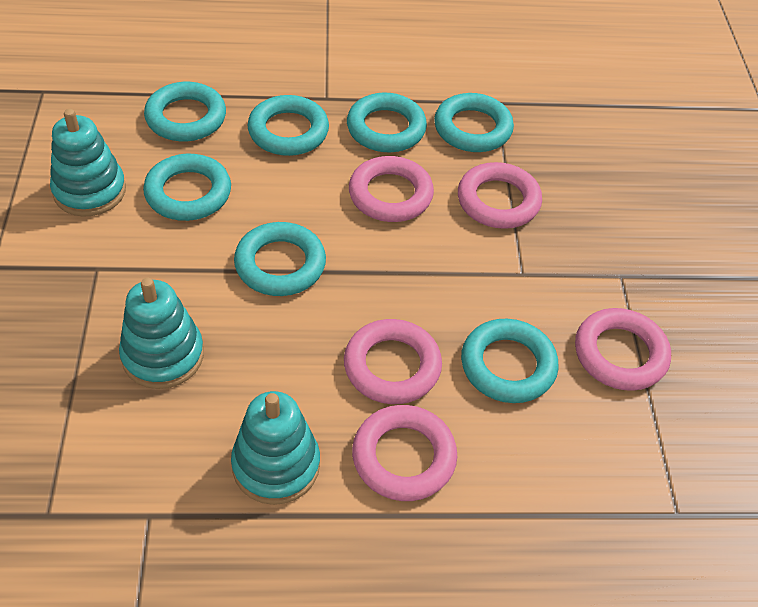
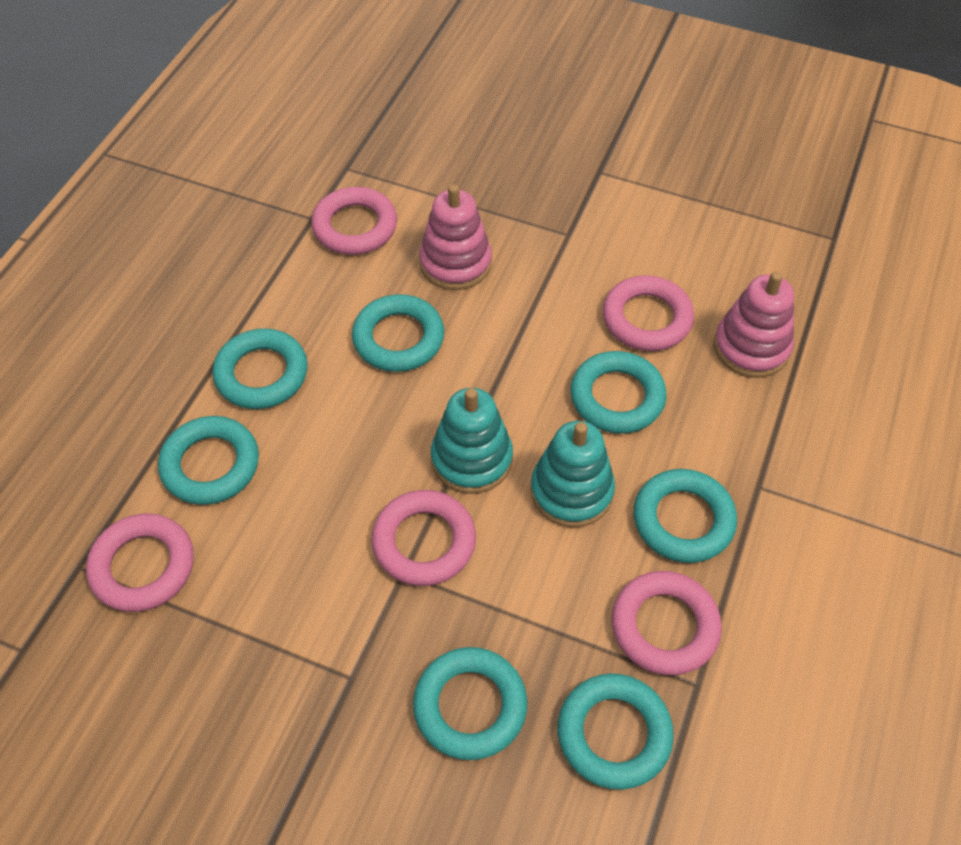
pink stacking toy: 0 -> 2
turquoise stacking toy: 3 -> 2

